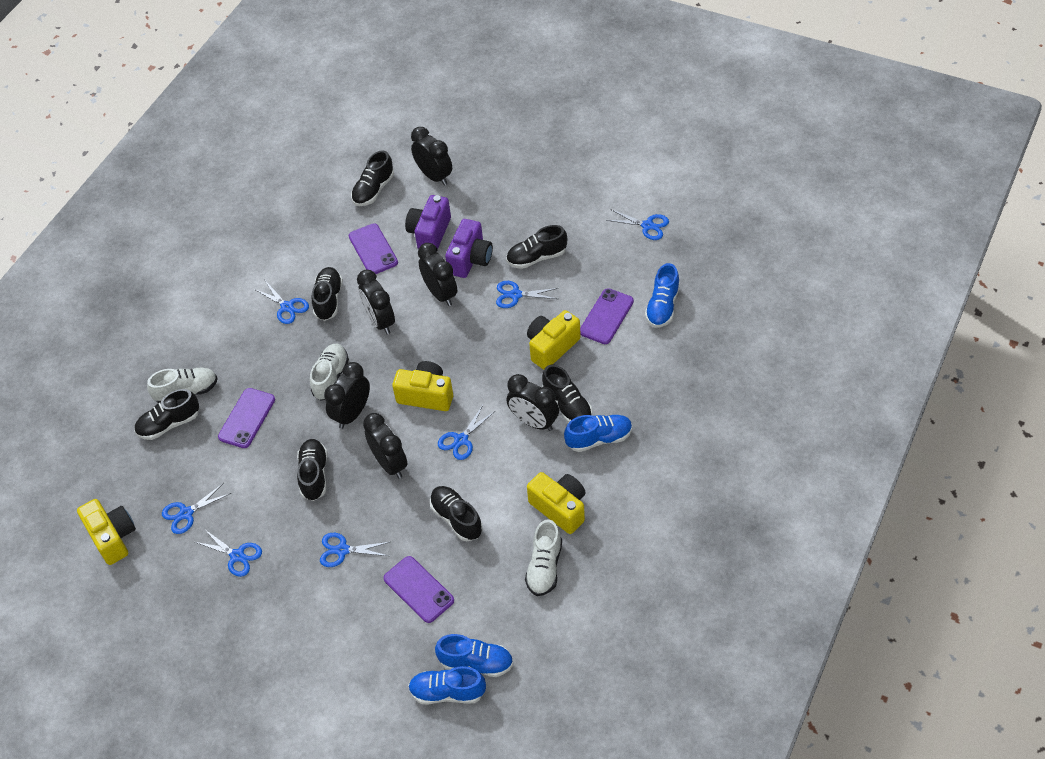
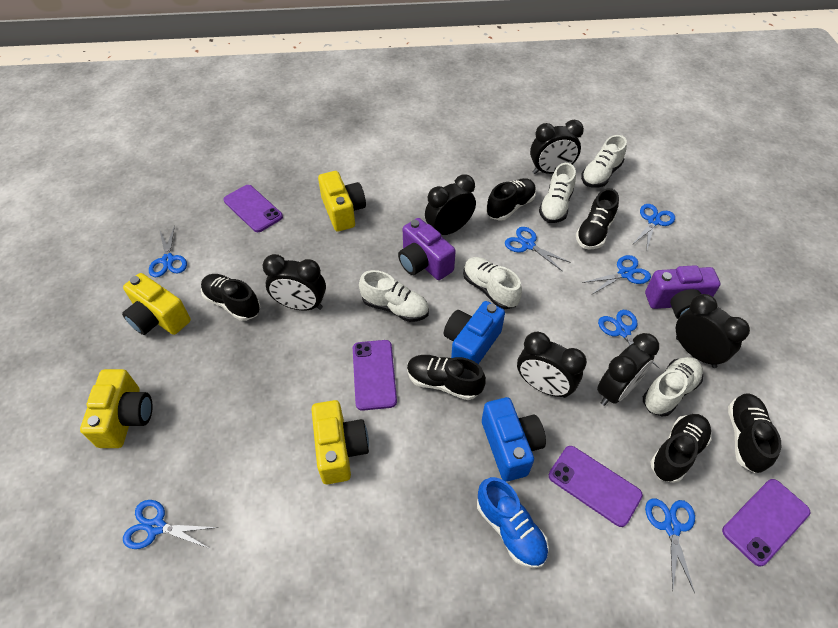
black shoe: 7 -> 6
blue camera: 0 -> 2
blue shoe: 4 -> 1
white shoe: 3 -> 5

